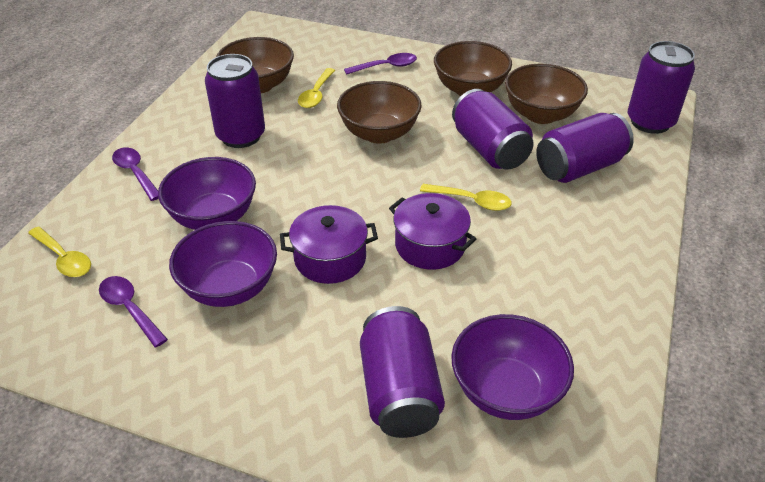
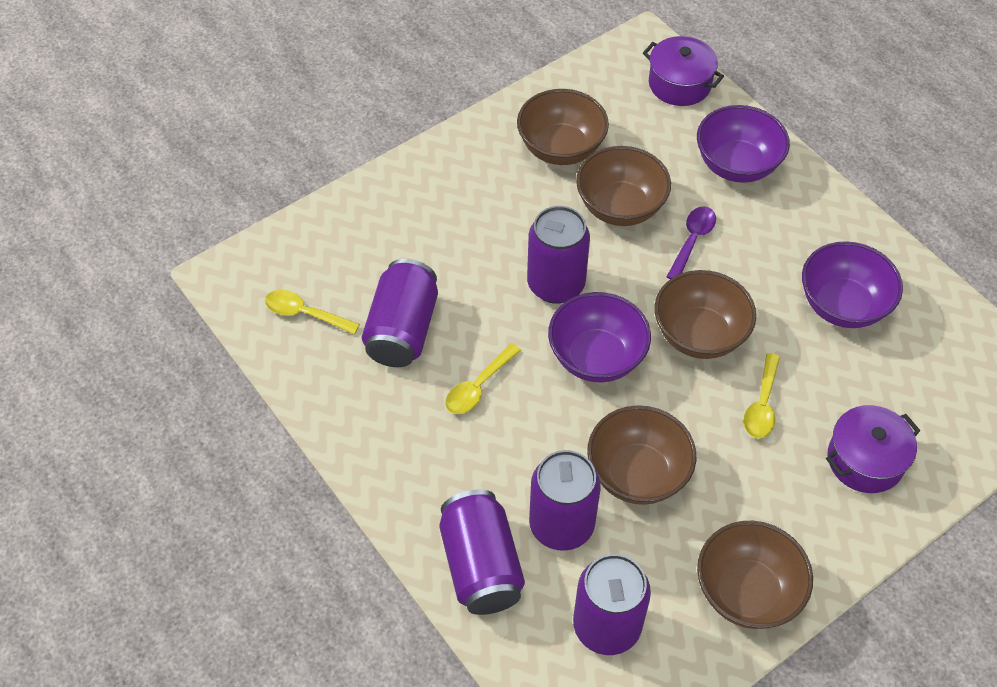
brown bowl: 4 -> 5
purple spoon: 3 -> 1

